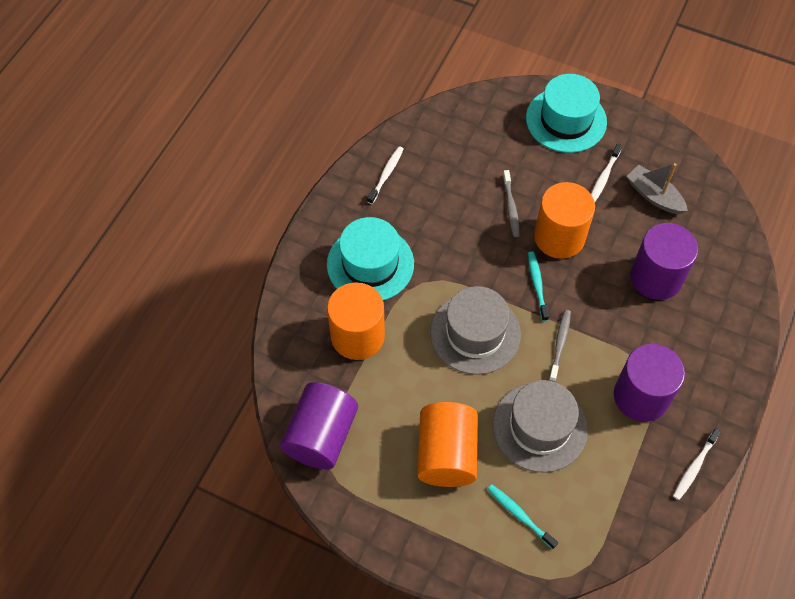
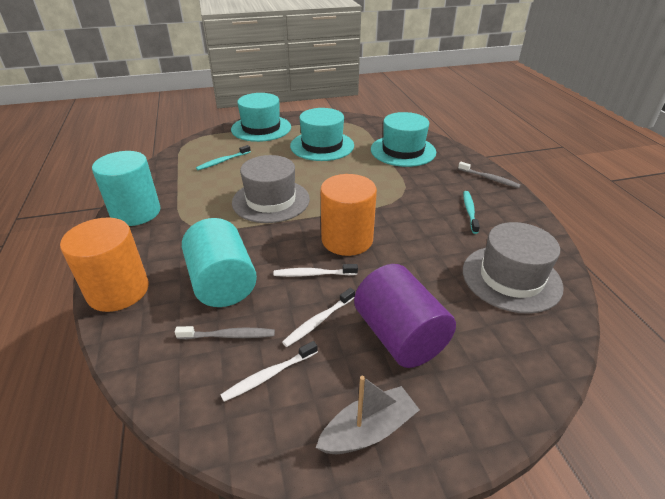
orange cylinder: 3 -> 2
purple cylinder: 3 -> 1
turquoise cylinder: 0 -> 2
turquoise hat: 2 -> 3

